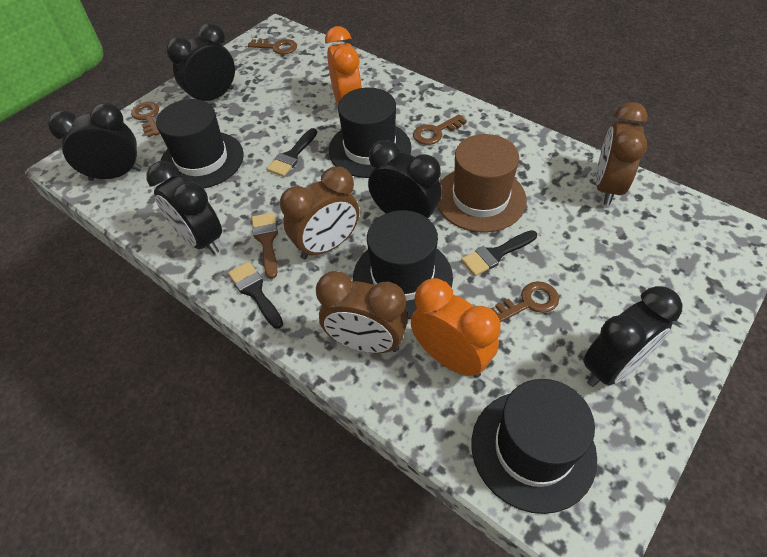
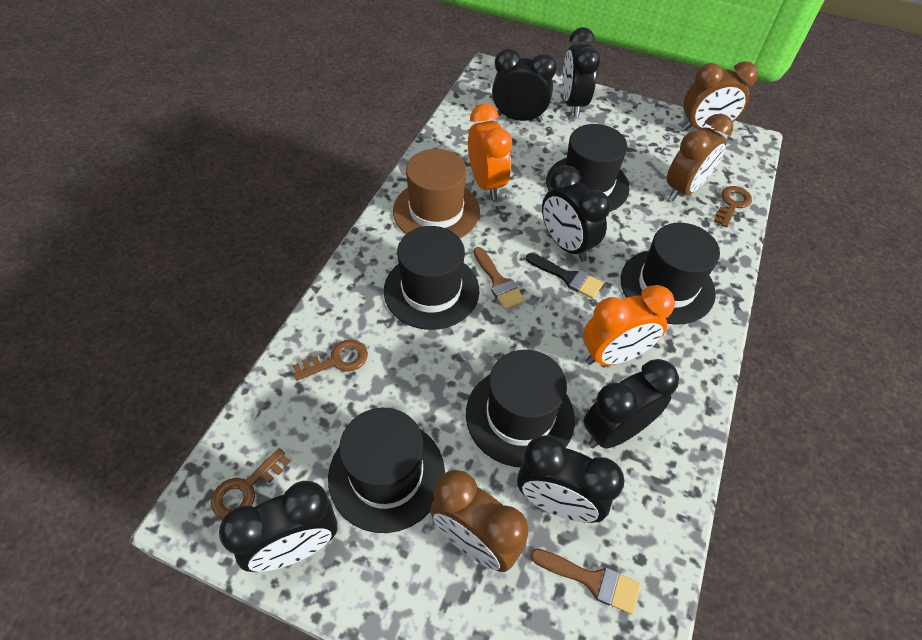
black brush: 3 -> 1
black clock: 5 -> 6
black hat: 4 -> 5
brown brush: 1 -> 2
brown key: 4 -> 3

